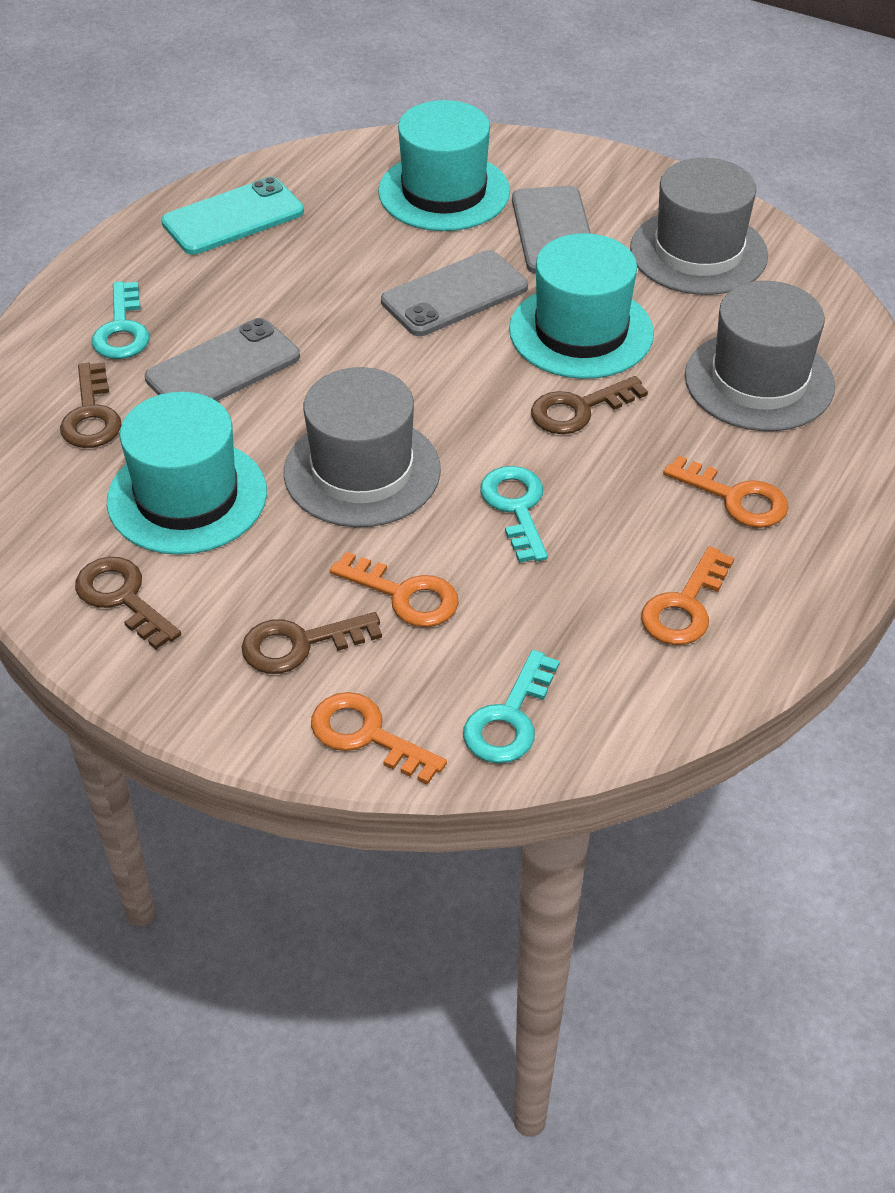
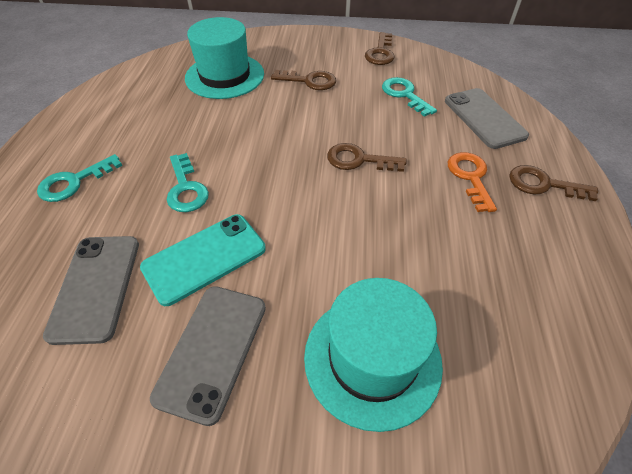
grey hat: 3 -> 0
orange key: 4 -> 1
turquoise hat: 3 -> 2

